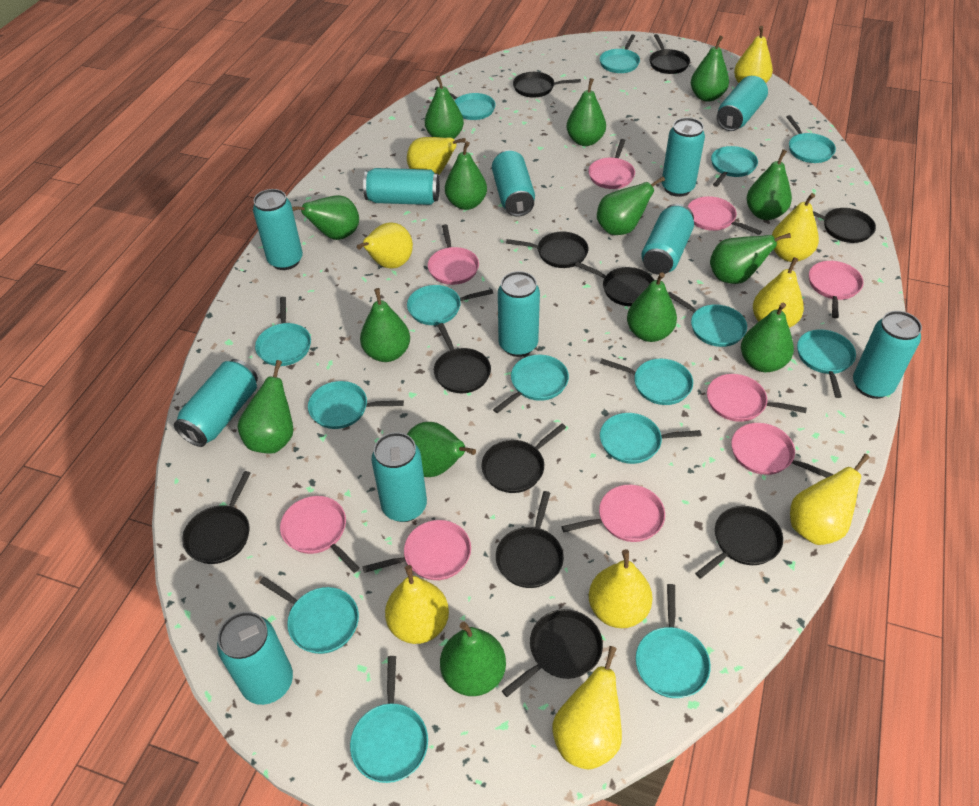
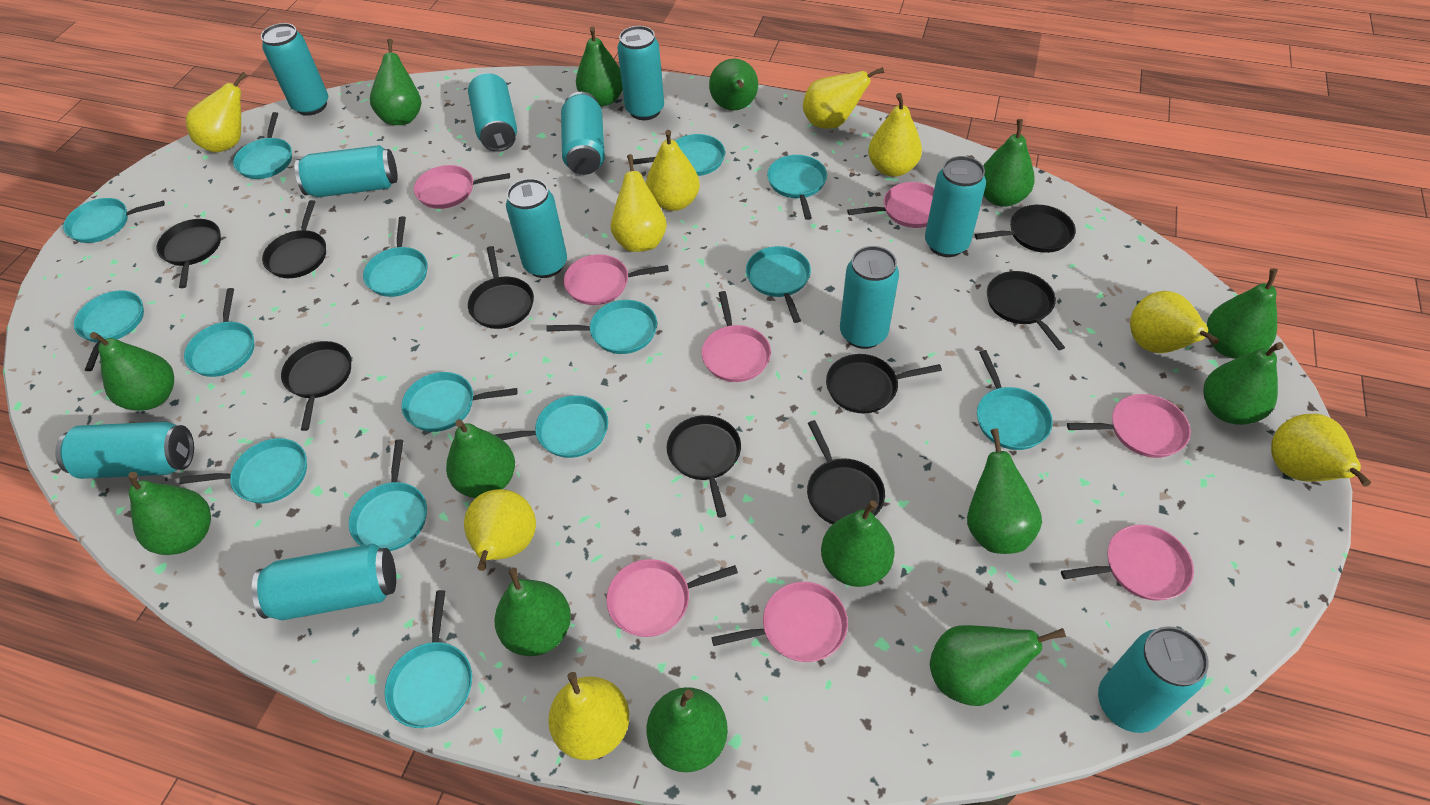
black pan: 11 -> 9
pink pan: 9 -> 8

